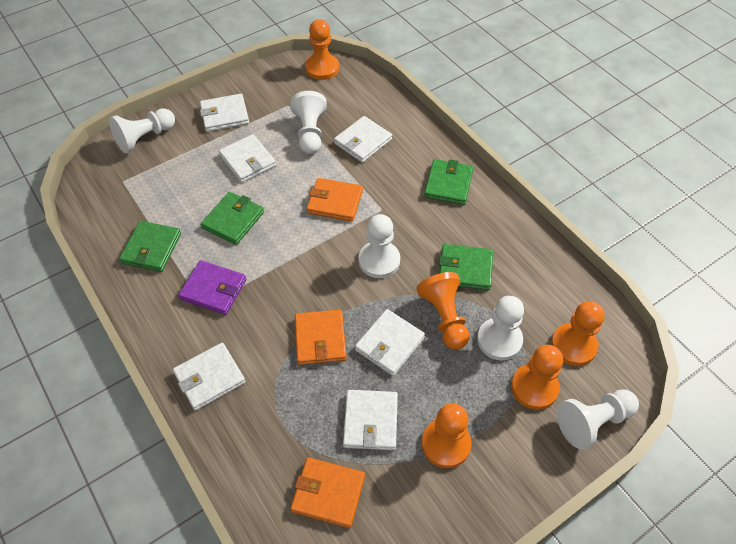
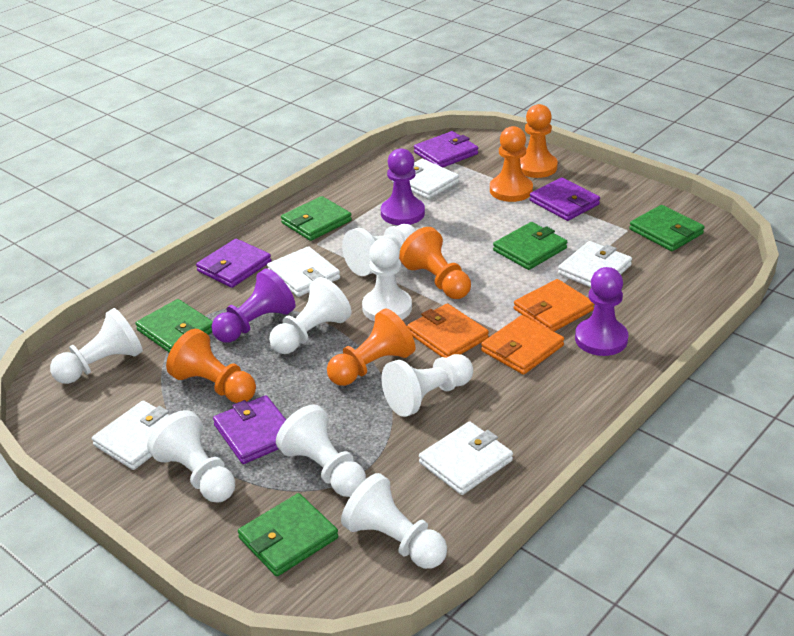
green wallet: 4 -> 5
purple pawn: 0 -> 3
purple wallet: 1 -> 4
white pawn: 5 -> 8
white wallet: 6 -> 5

